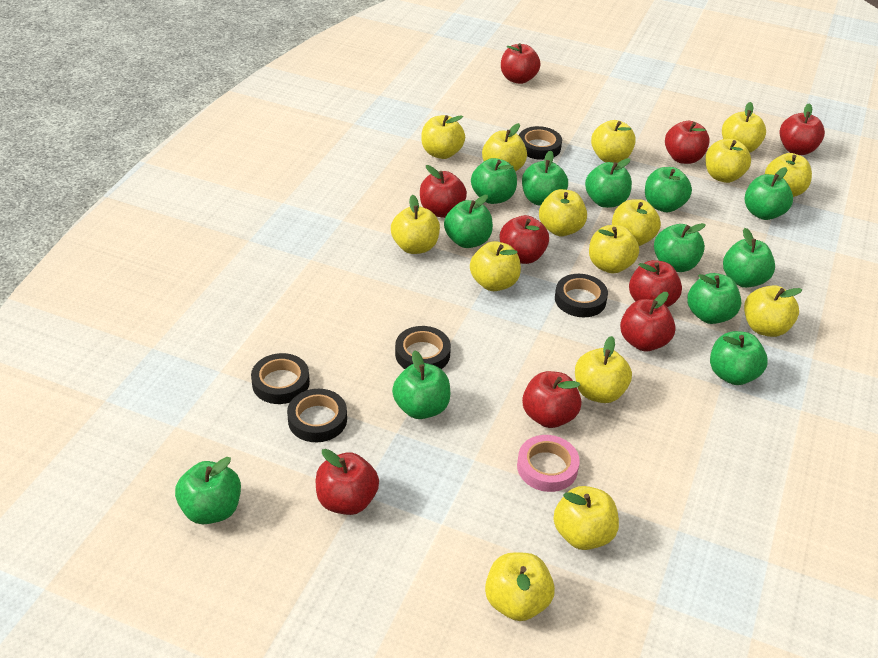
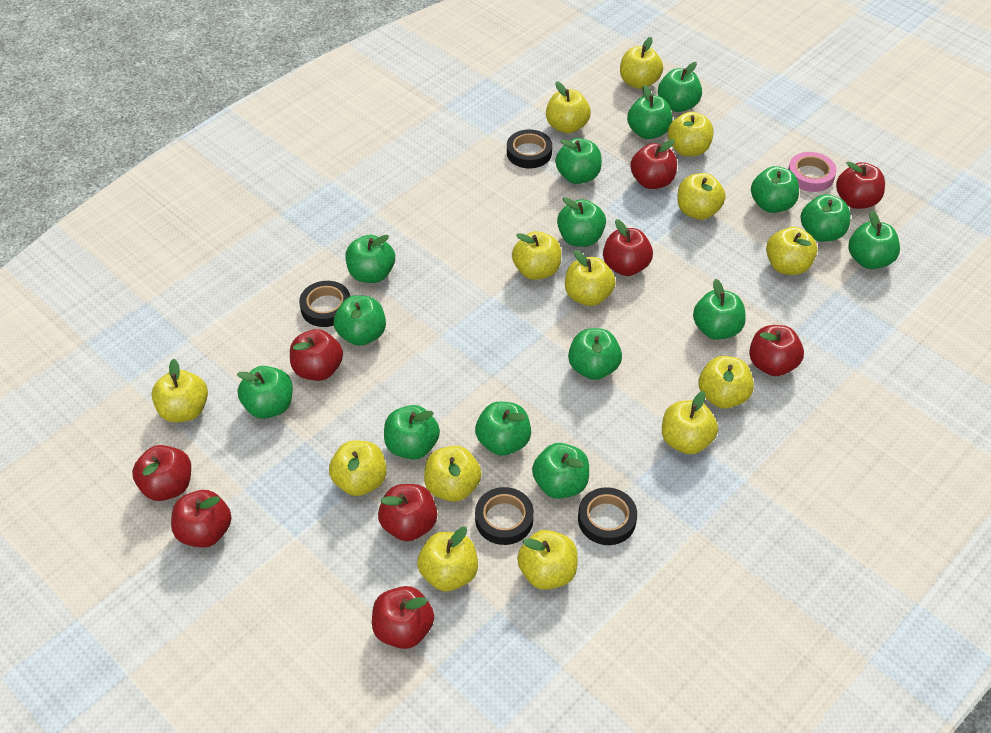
black tape: 5 -> 4
green apple: 12 -> 15
yellow apple: 15 -> 14

